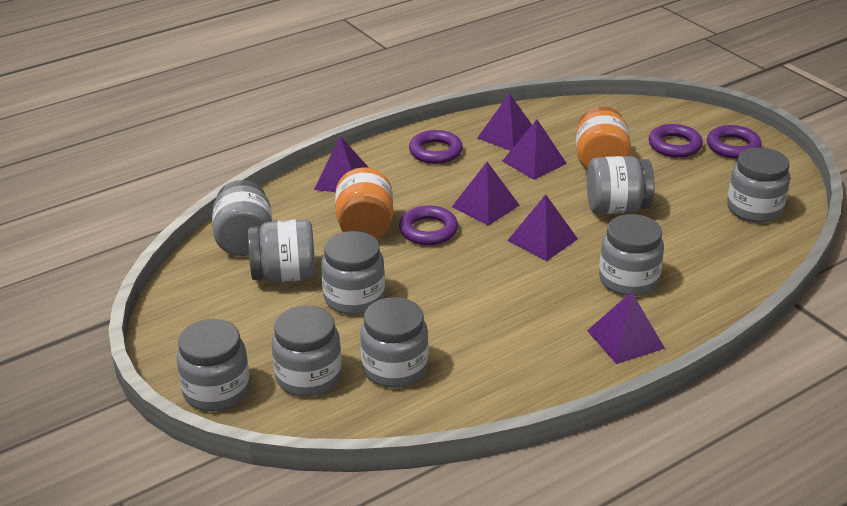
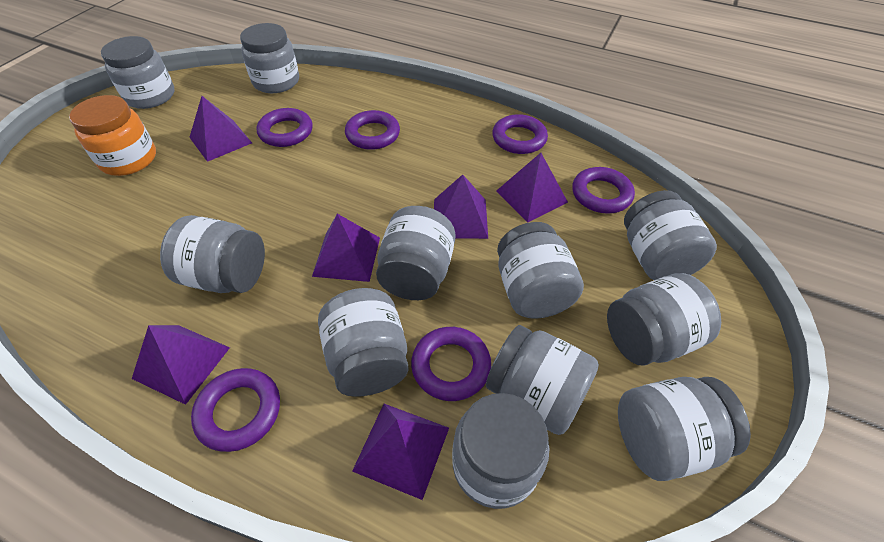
grey jar: 9 -> 11
orange jar: 2 -> 1
purple ring: 4 -> 6

